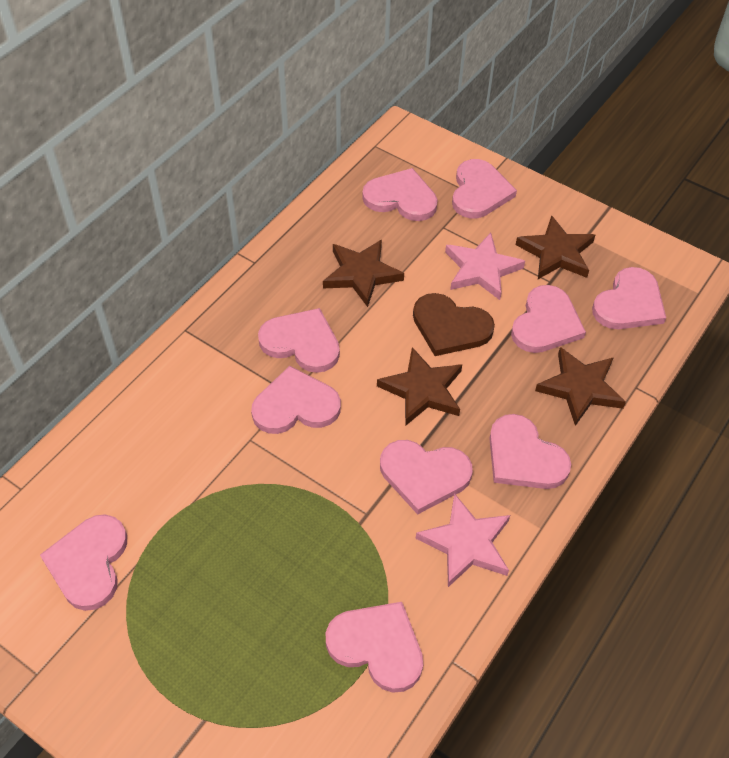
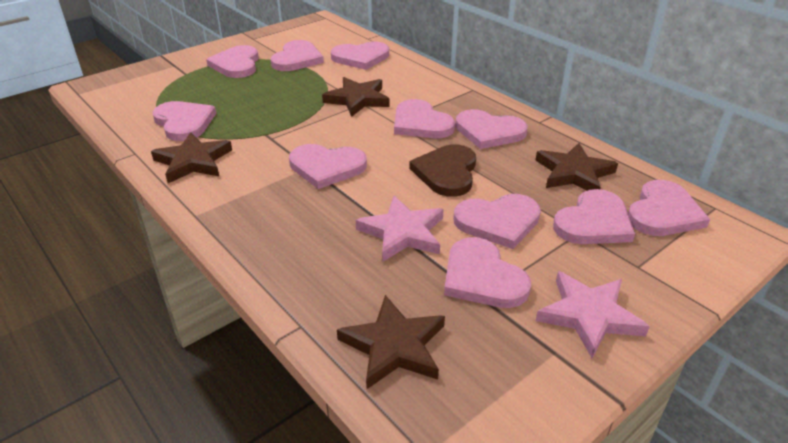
pink heart: 10 -> 11

